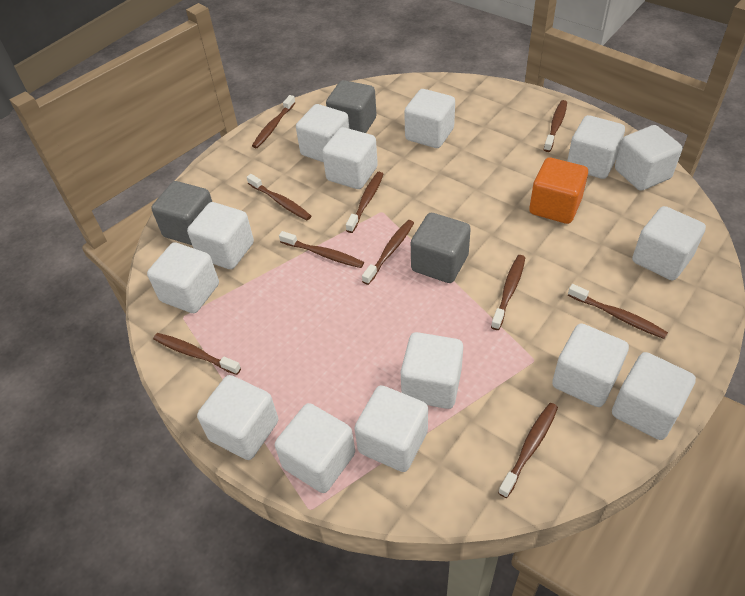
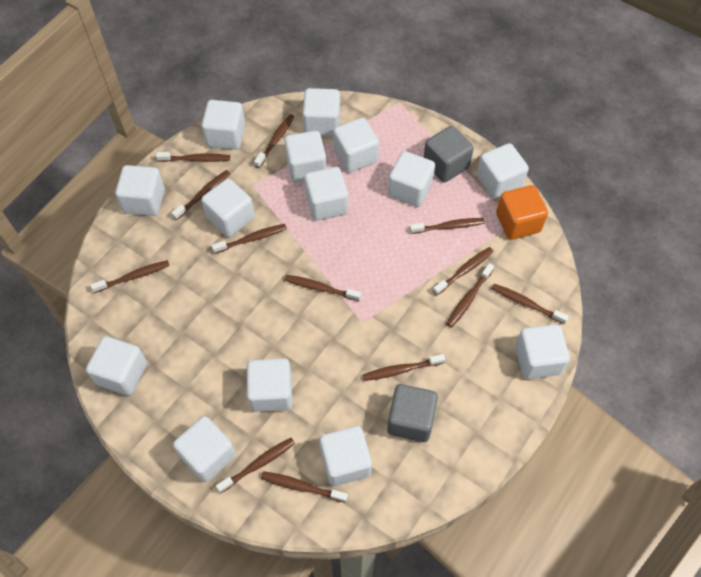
brown toothbrush: 10 -> 13
grey cube: 3 -> 2

